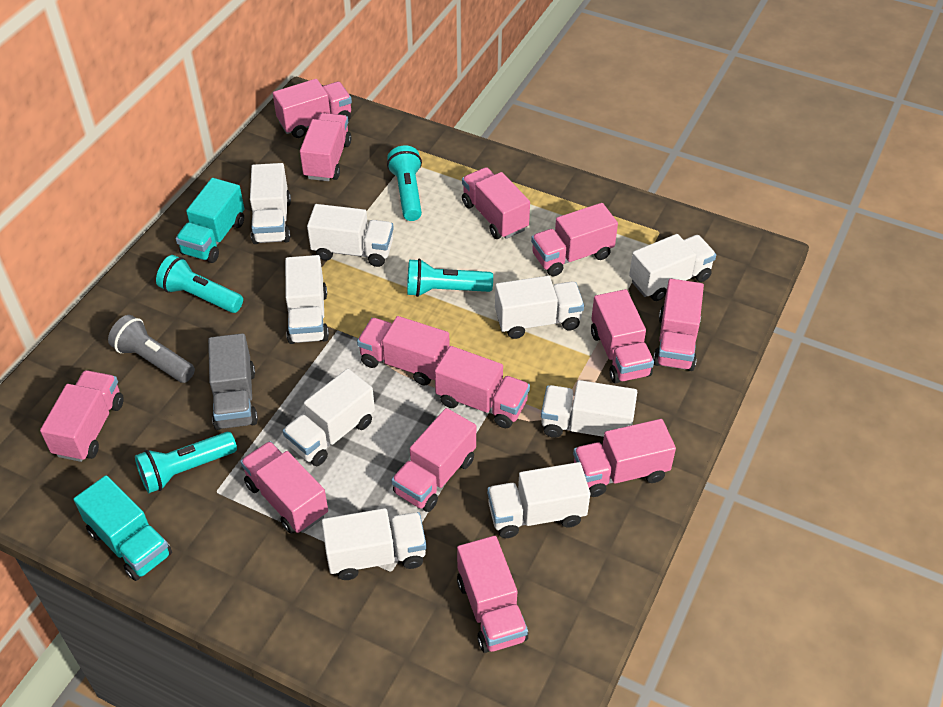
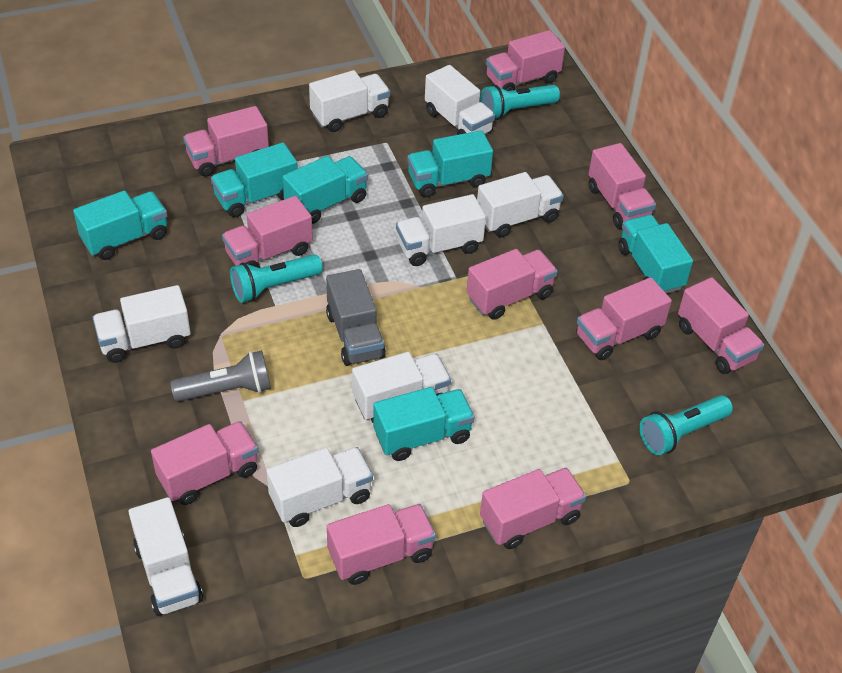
pink truck: 13 -> 10
turquoise flashlight: 4 -> 3
turquoise truck: 2 -> 6
white truck: 9 -> 8

